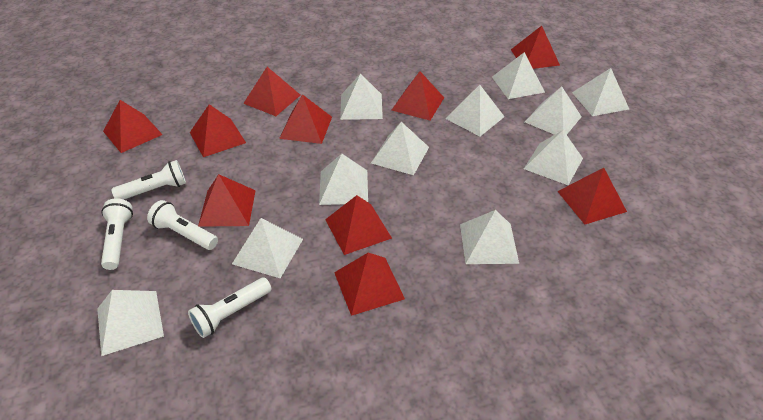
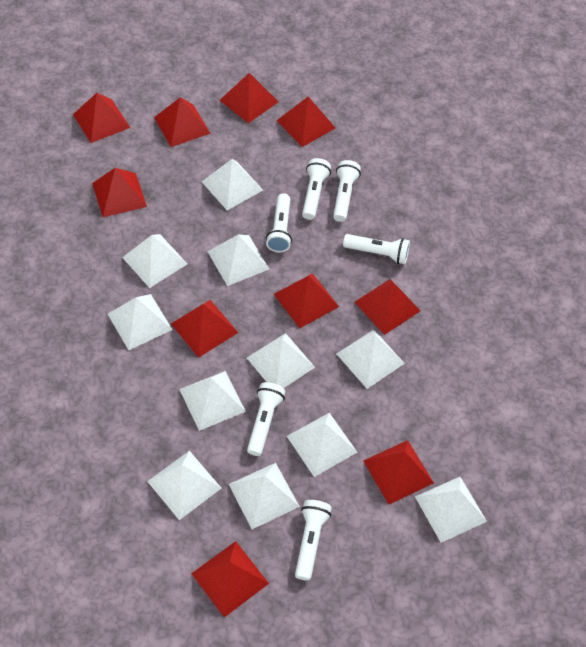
white flashlight: 4 -> 6

